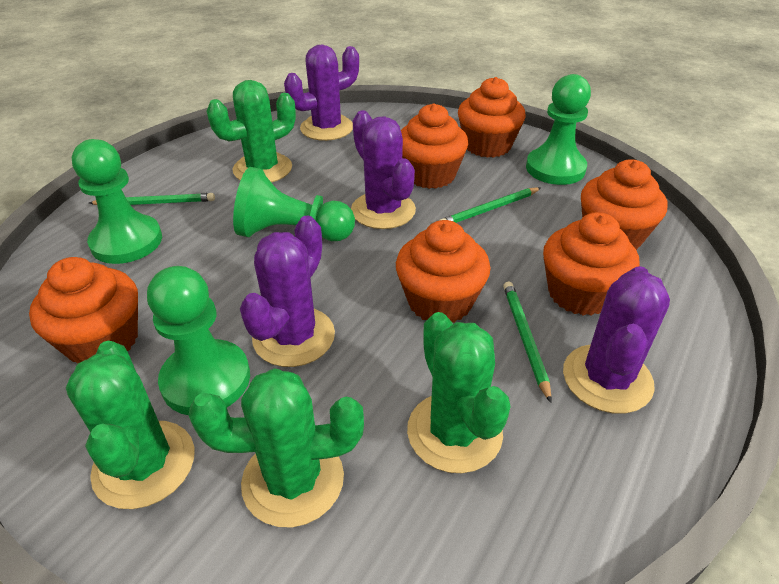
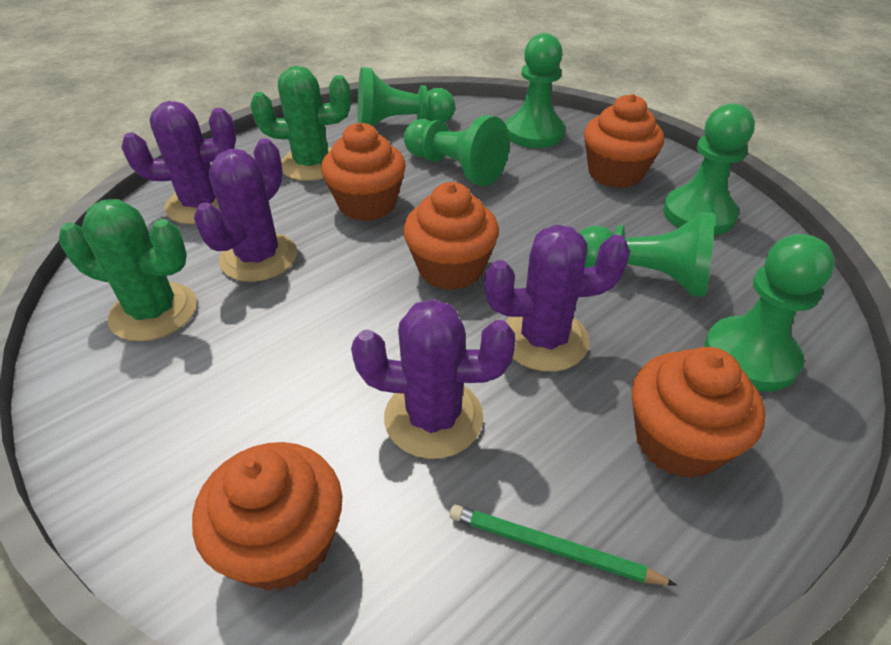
green cactus: 4 -> 2
green pawn: 4 -> 6
green pencil: 3 -> 1
orange cupcake: 6 -> 5

